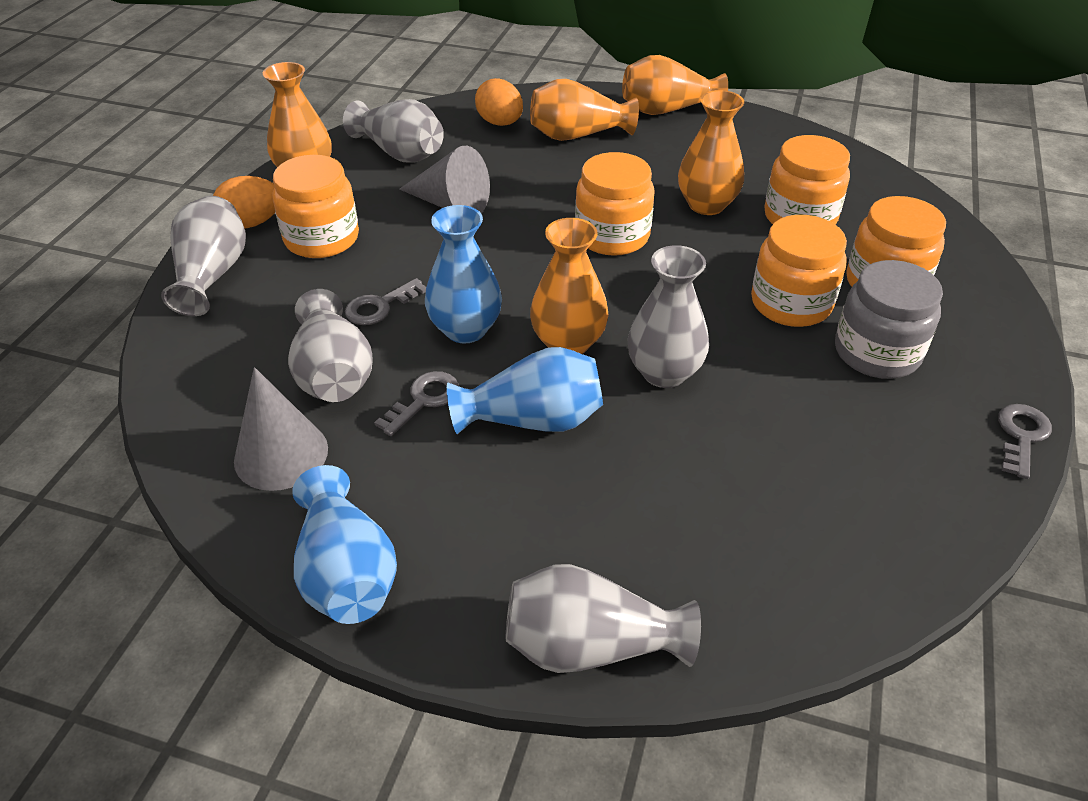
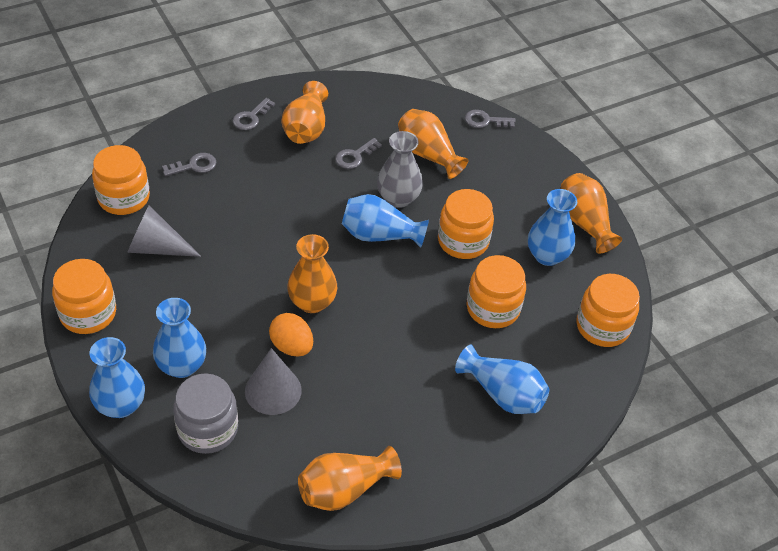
blue vase: 3 -> 5
grey key: 3 -> 4
grey vase: 5 -> 1
orange egg: 2 -> 1

